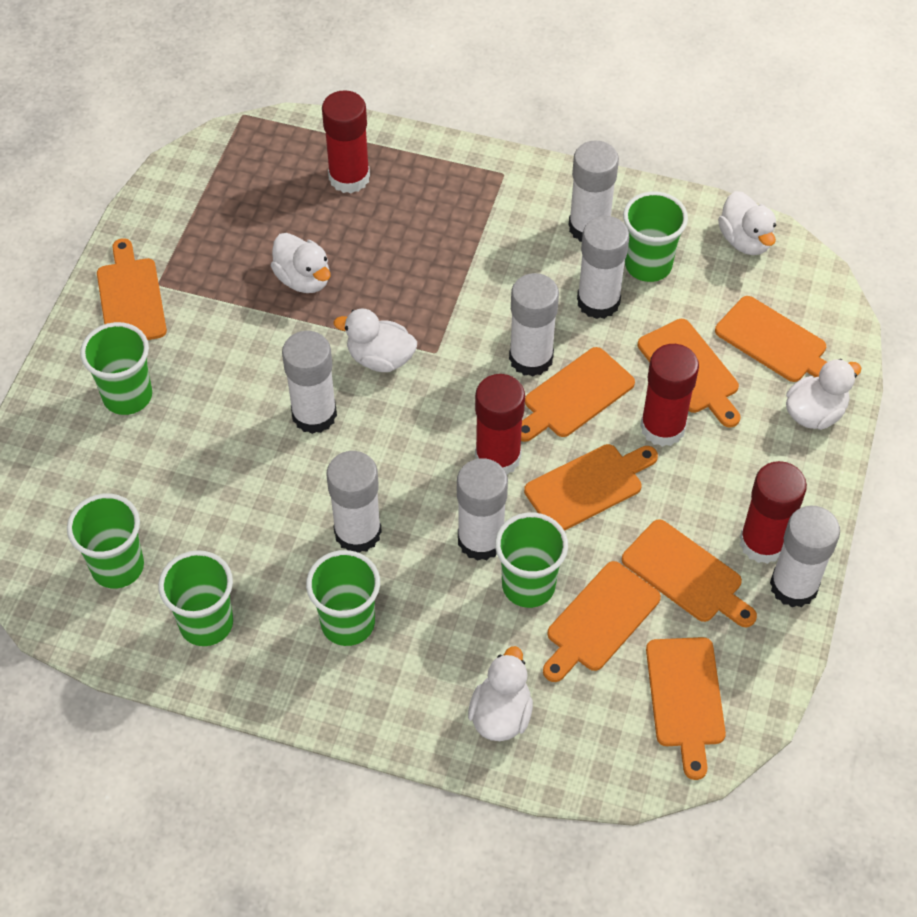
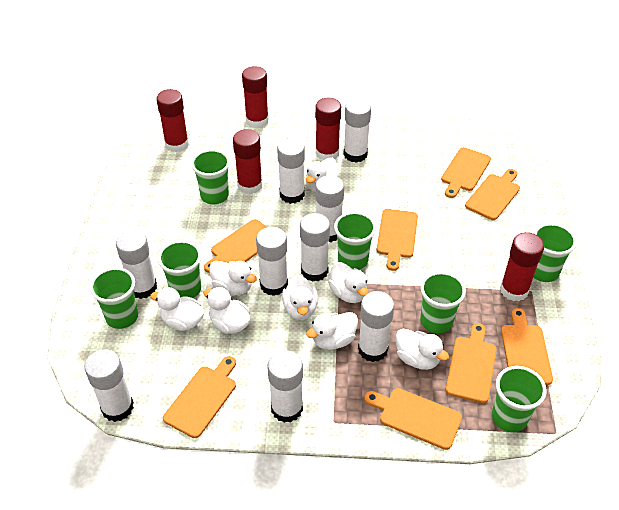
green cup: 6 -> 7
red glue stick: 4 -> 5
white duck: 5 -> 8
white glue stick: 7 -> 9

